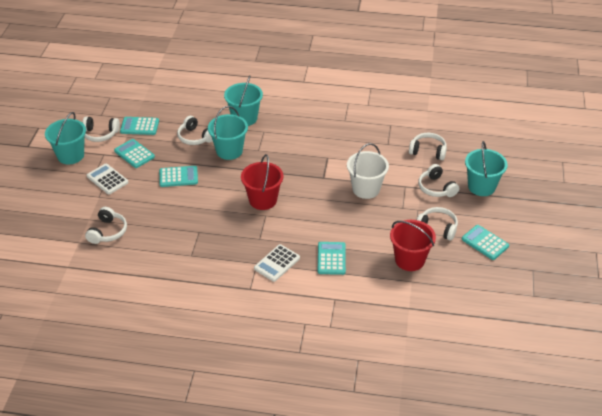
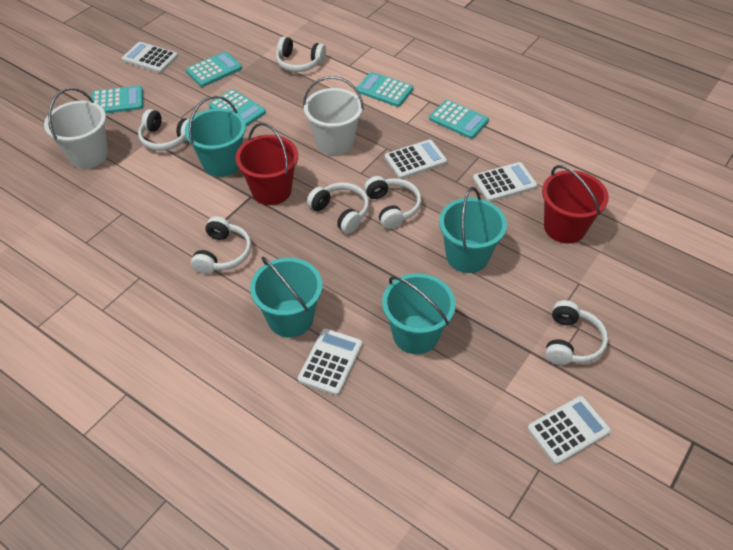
white bucket: 1 -> 2
white calculator: 2 -> 5

